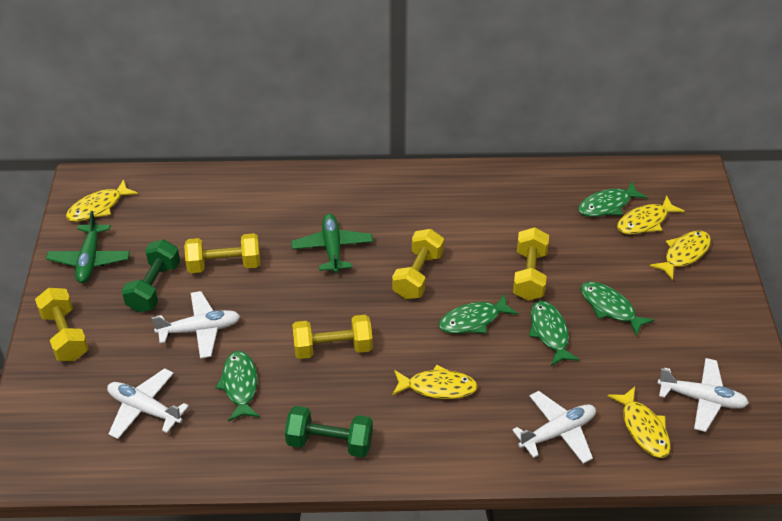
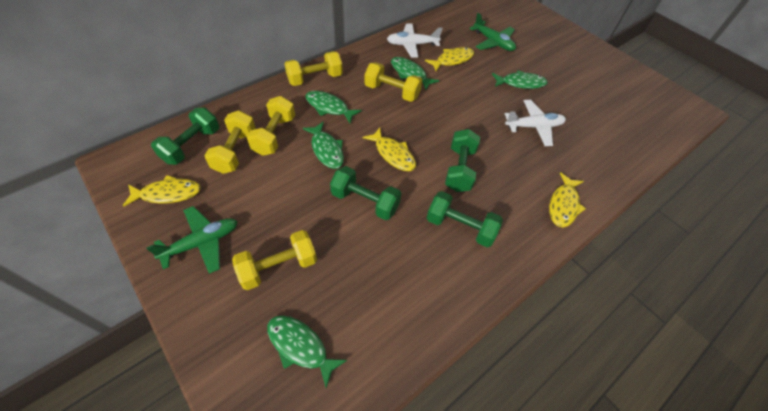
green dumbbell: 2 -> 4
white plane: 4 -> 2
yellow fish: 5 -> 4

